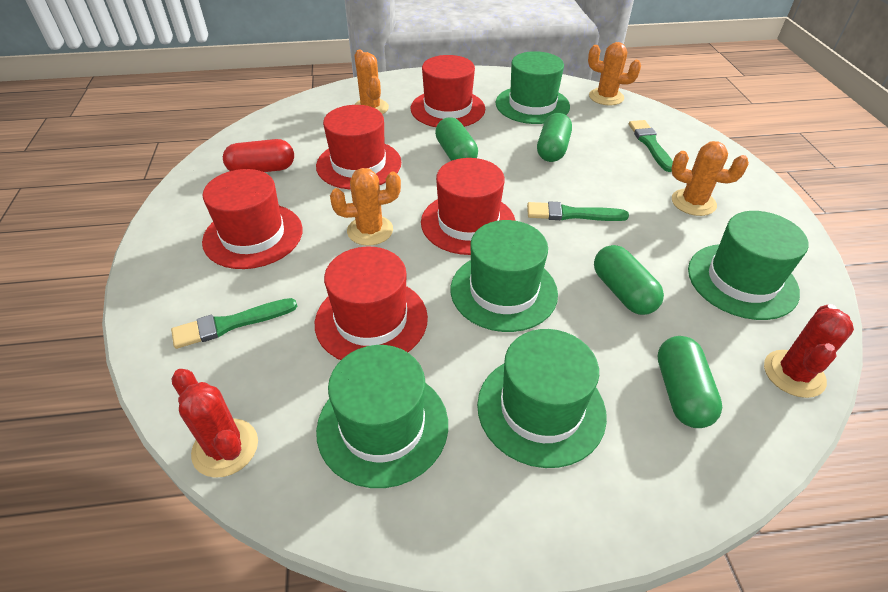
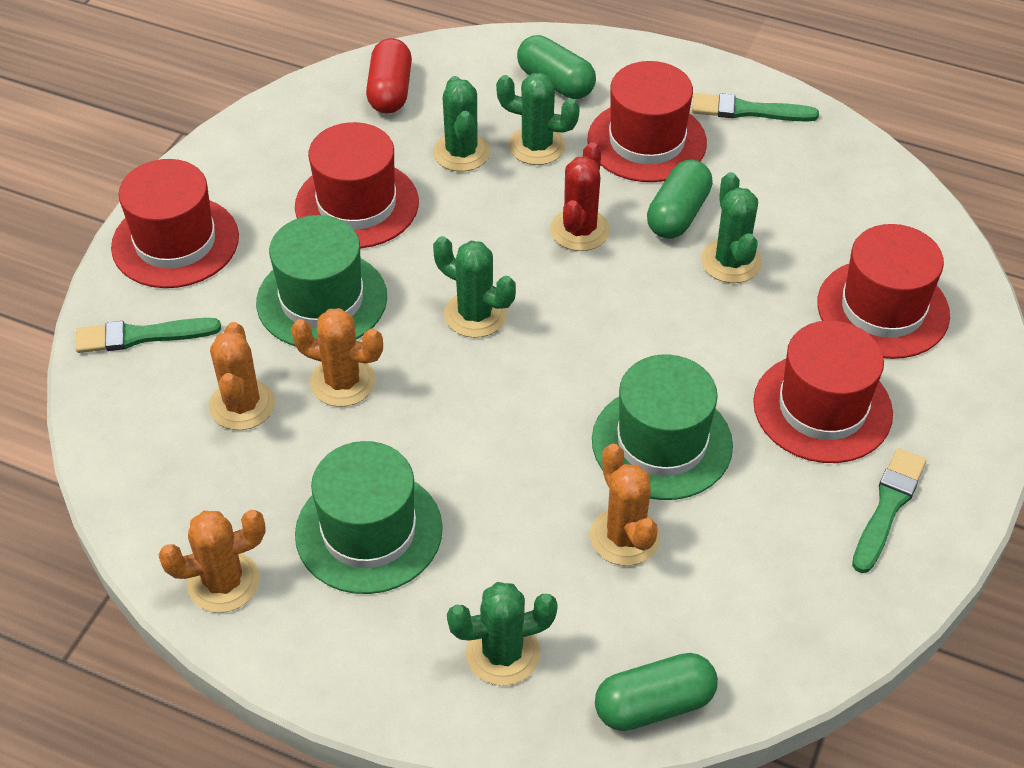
green cactus: 0 -> 5
green capsule: 4 -> 3
green hat: 5 -> 3
red cactus: 2 -> 1

